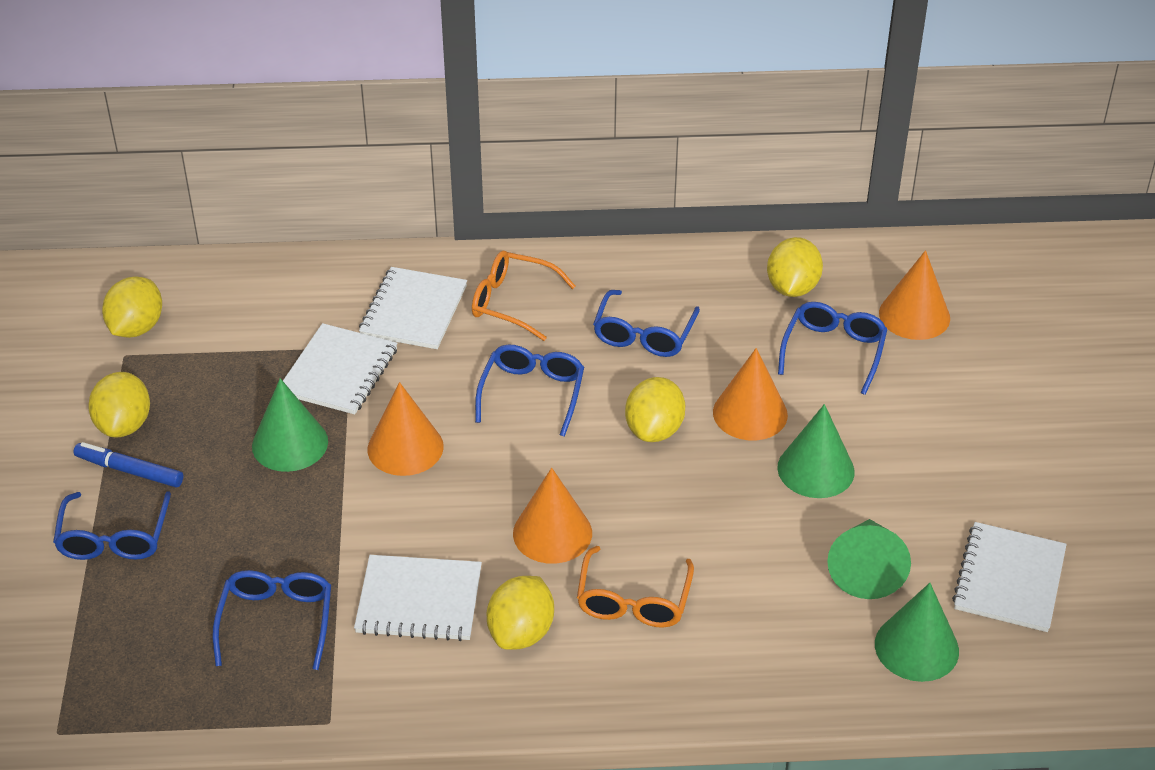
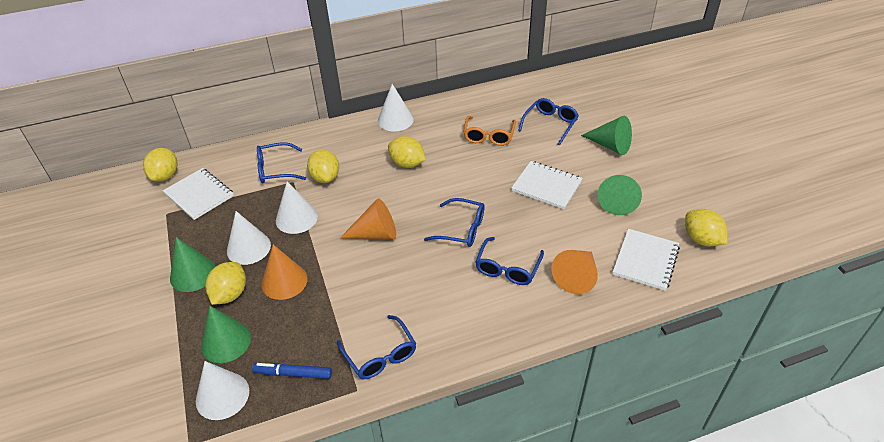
orange cone: 4 -> 3
orange glasses: 2 -> 1
white cone: 0 -> 4
white notebook: 4 -> 3

